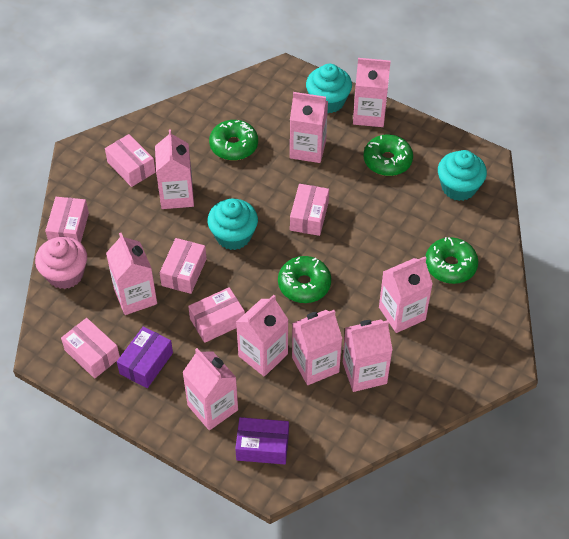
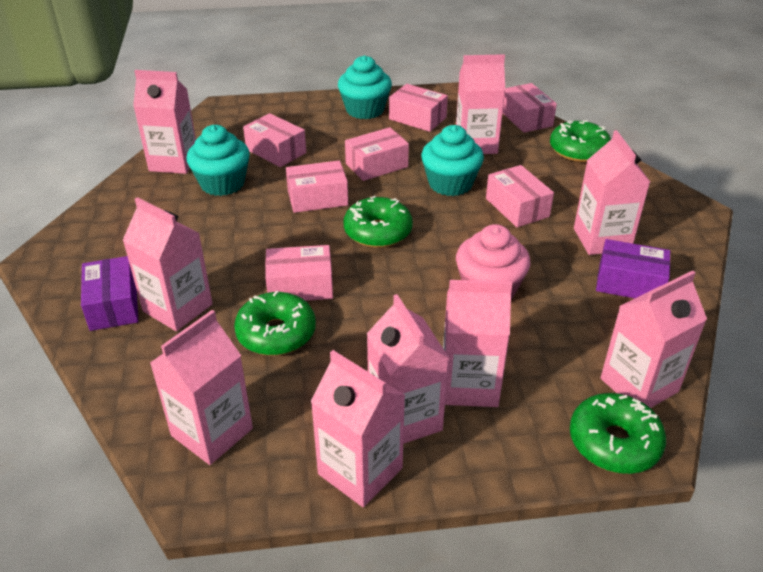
pink box: 6 -> 7

